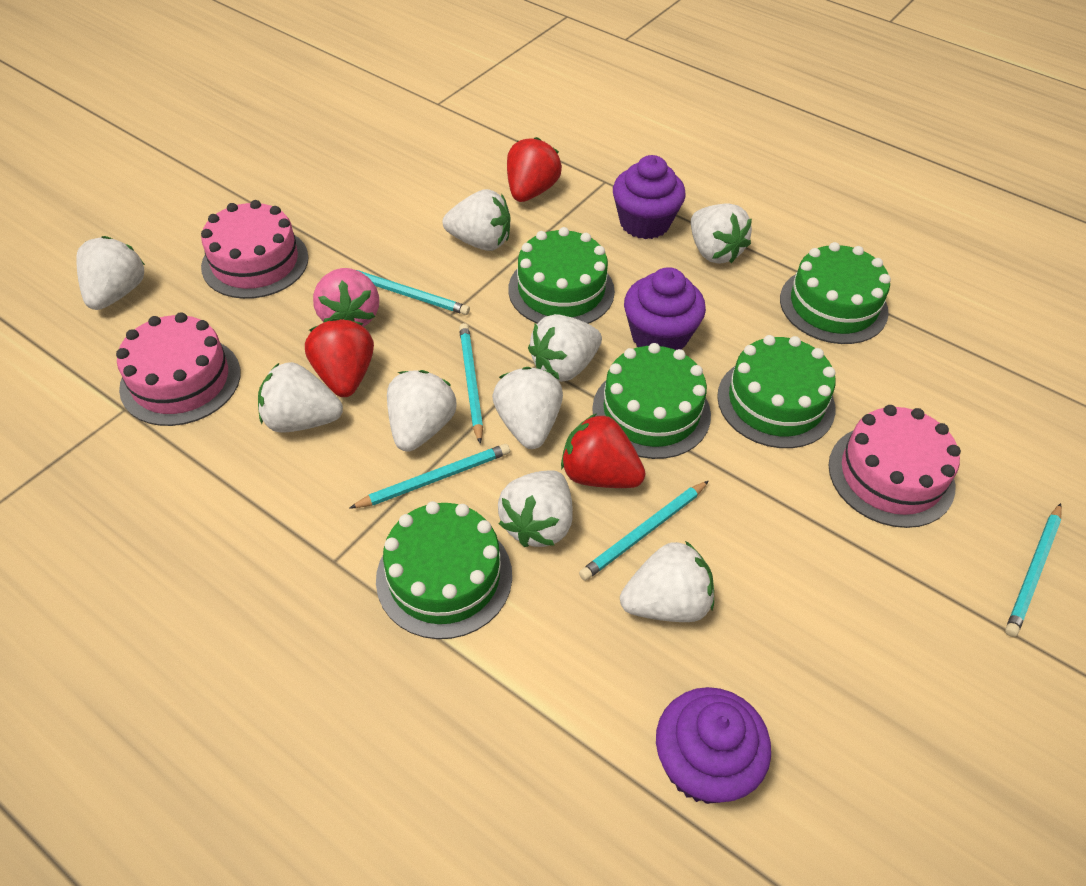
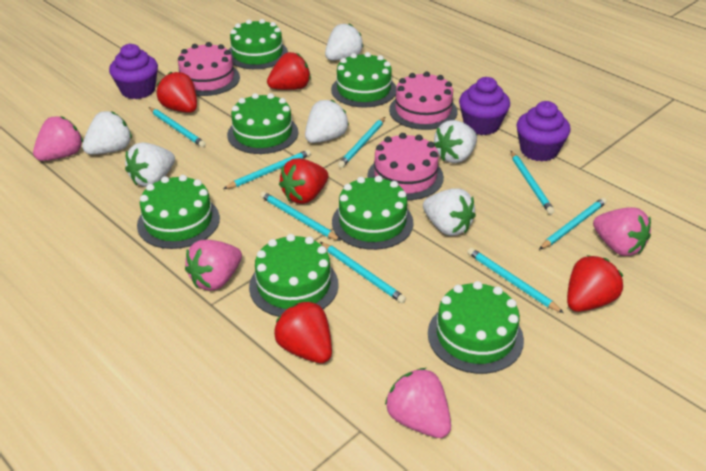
green cake: 5 -> 7
pink strawberry: 1 -> 4
red strawberry: 3 -> 5
turquoise pencil: 5 -> 8
white strawberry: 9 -> 6

